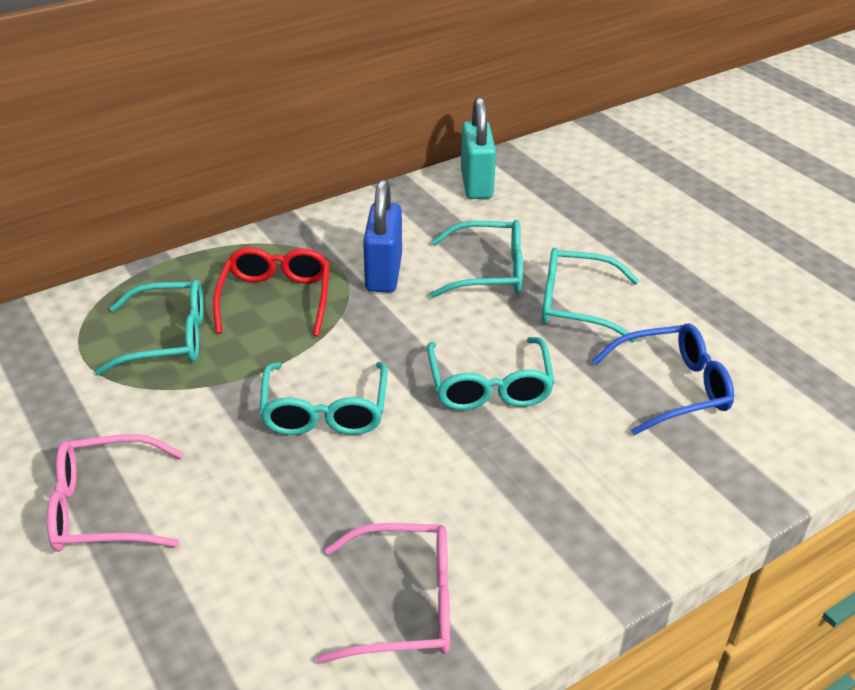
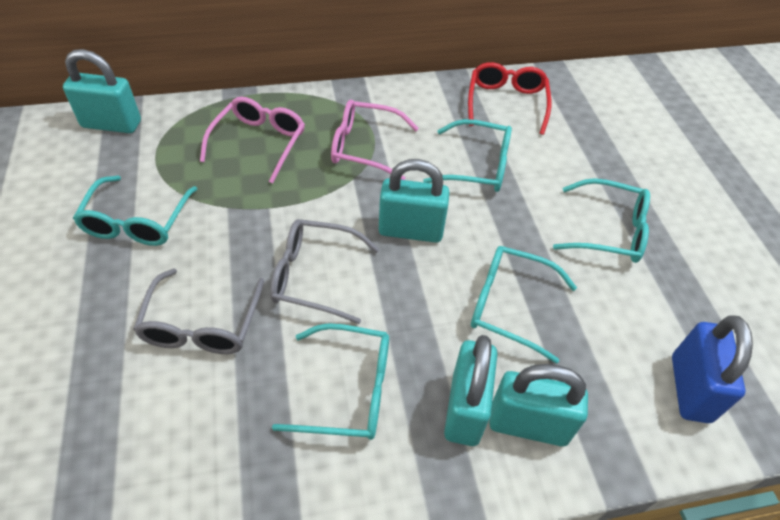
blue glasses: 1 -> 0
grey glasses: 0 -> 2
turquoise padlock: 1 -> 4

